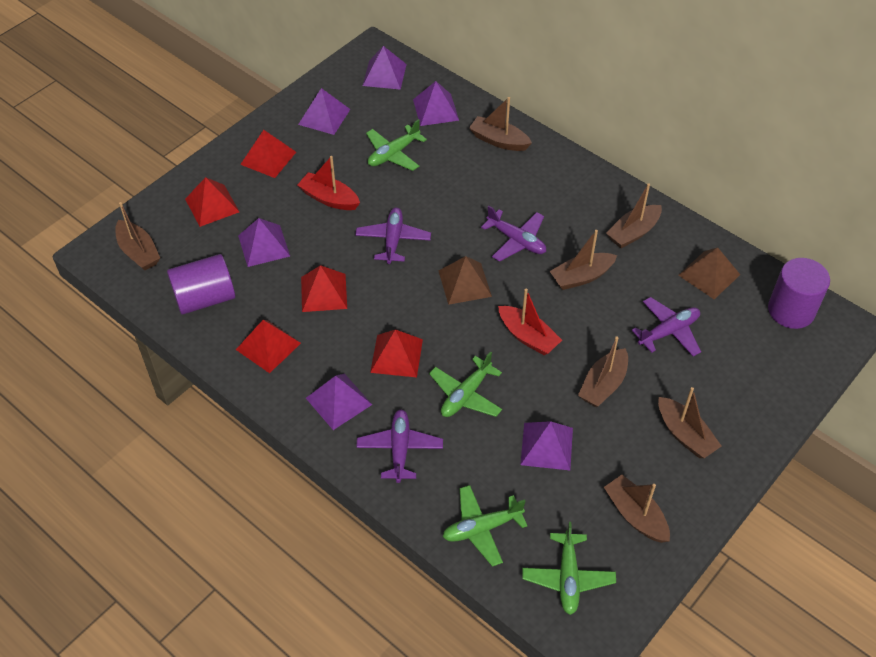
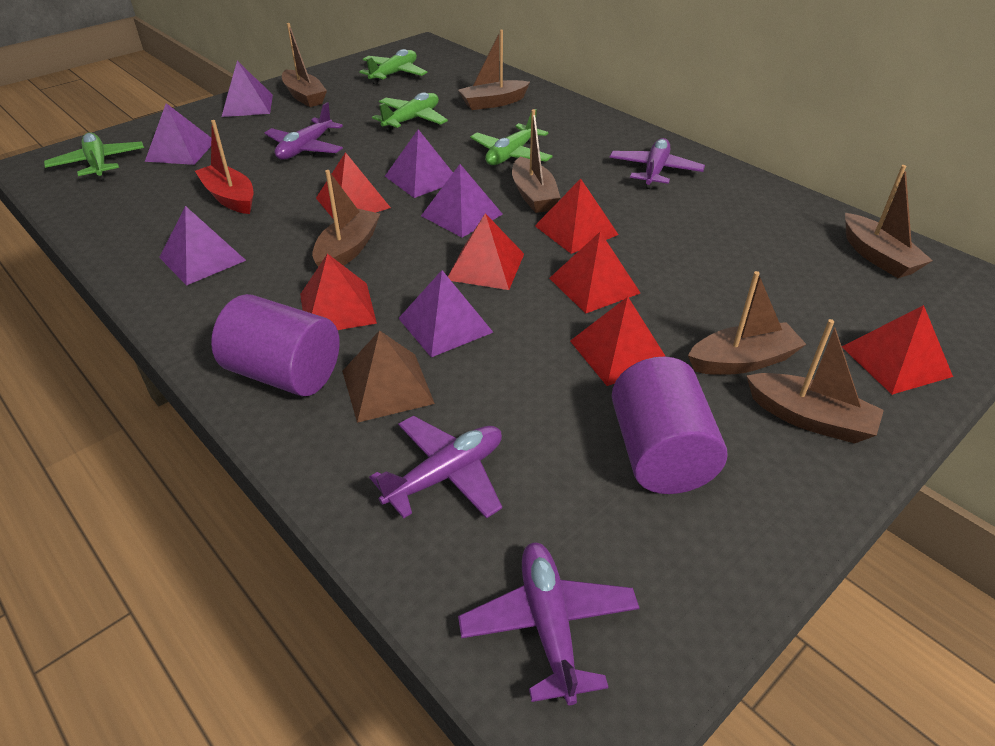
brown pyramid: 2 -> 1
red boat: 2 -> 1
red pyramid: 5 -> 7

